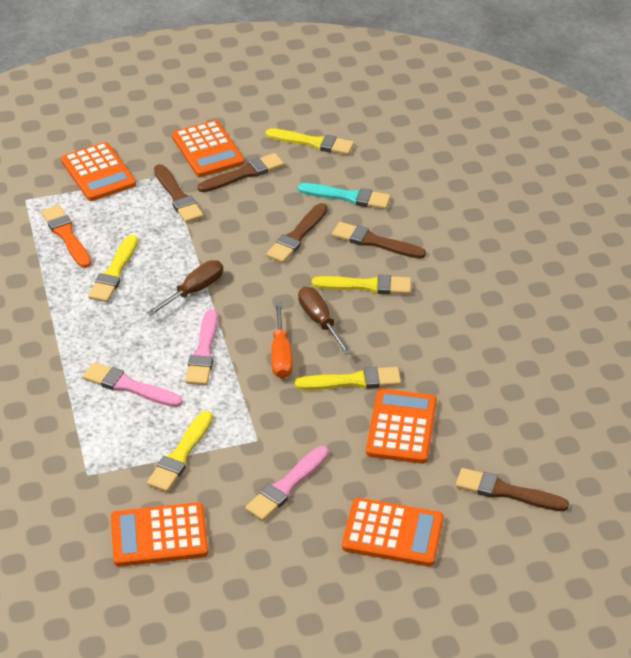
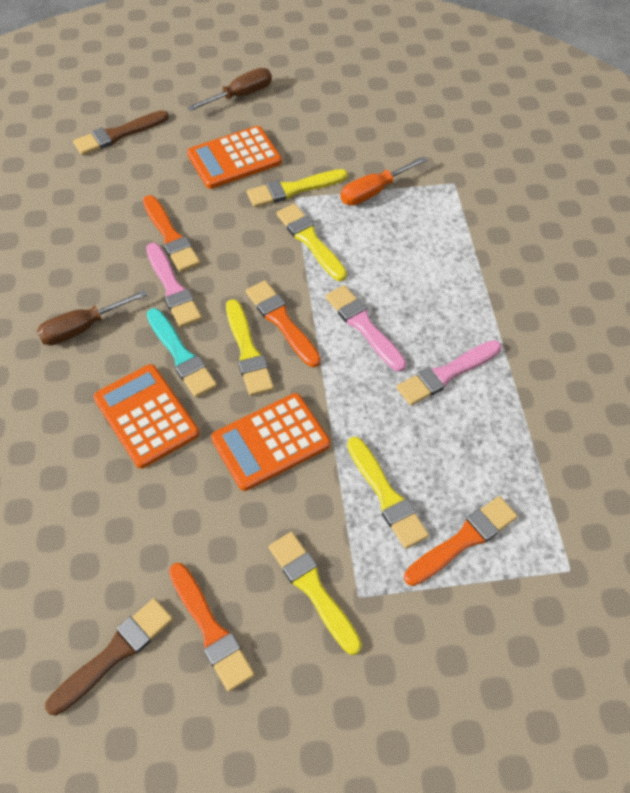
brown brush: 5 -> 2
orange brush: 1 -> 4
orange calculator: 5 -> 3

